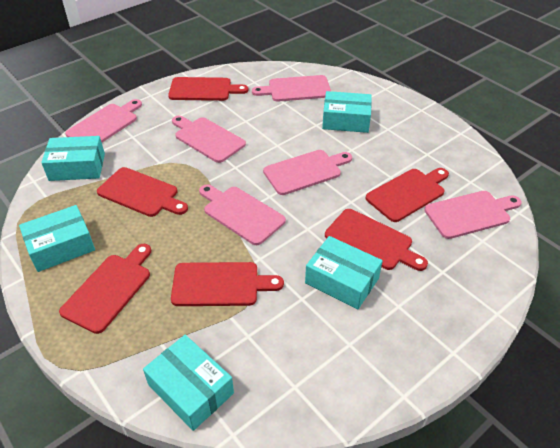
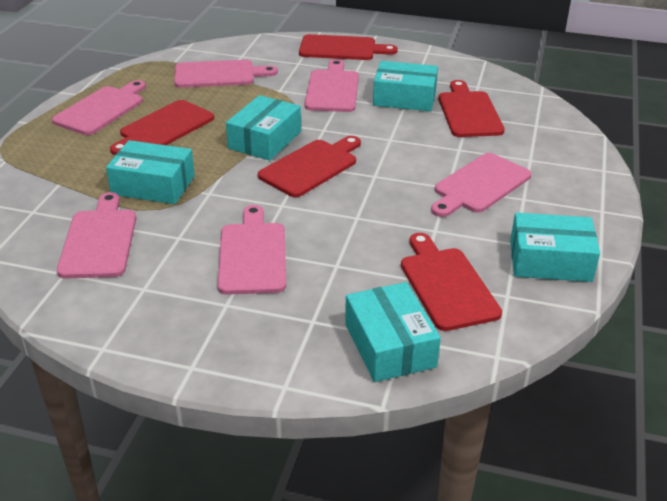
red cutting board: 6 -> 5

